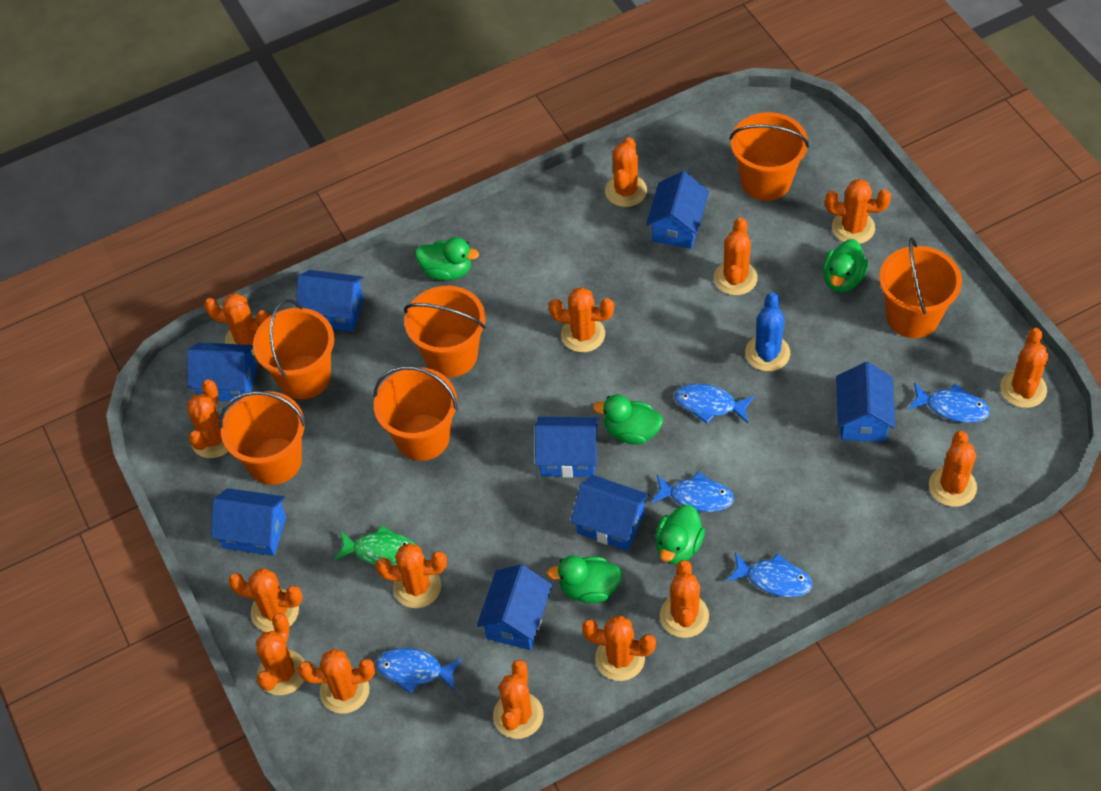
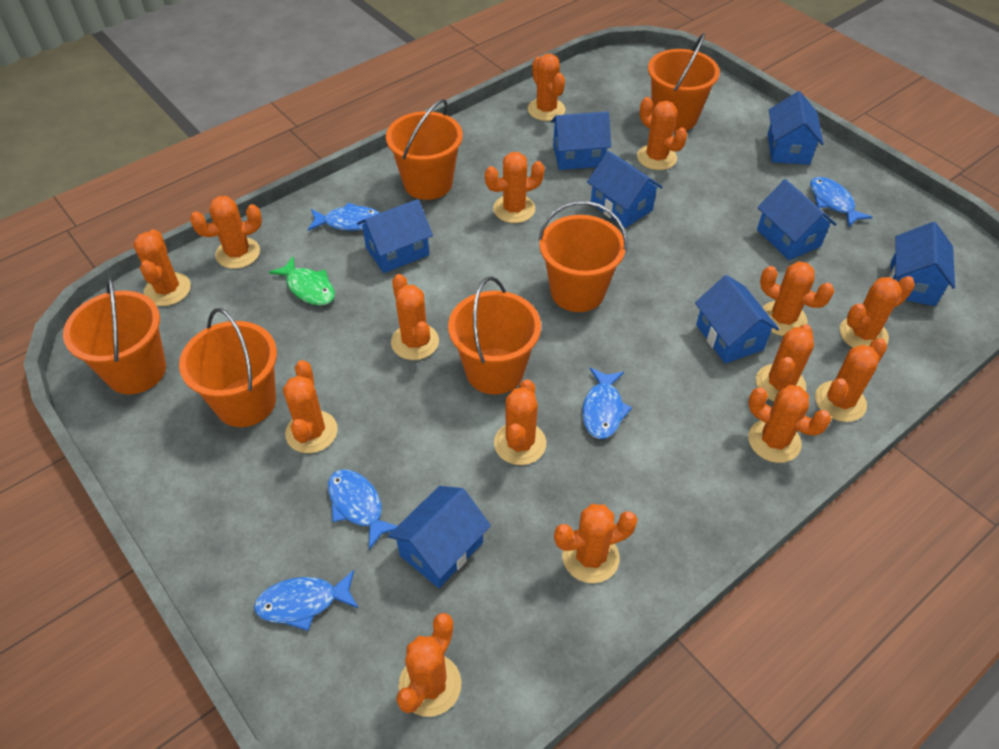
blue cactus: 1 -> 0
green duck: 5 -> 0

